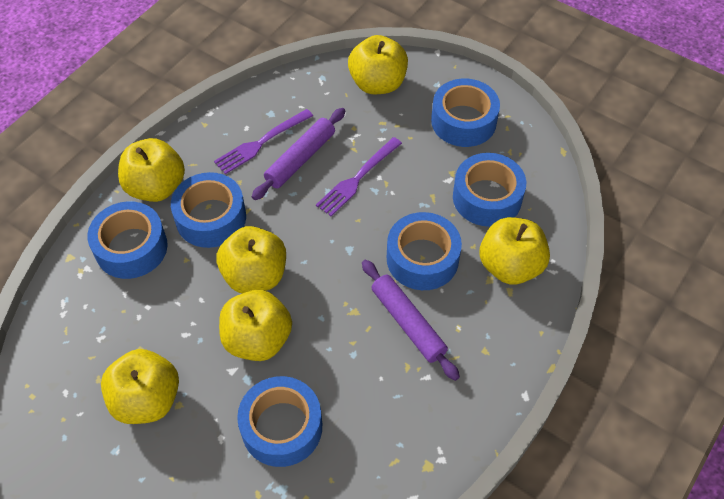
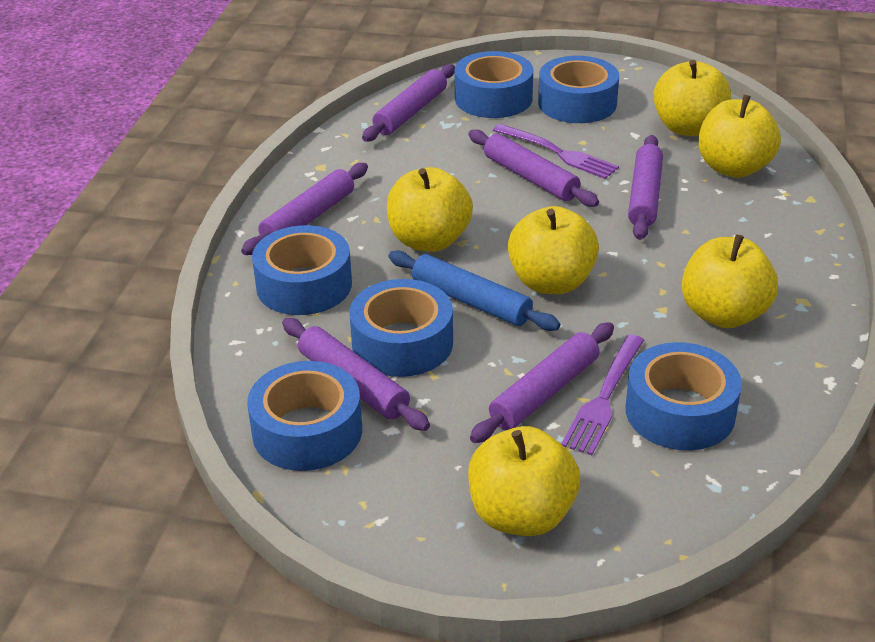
blue rolling pin: 0 -> 1
purple rolling pin: 2 -> 6

